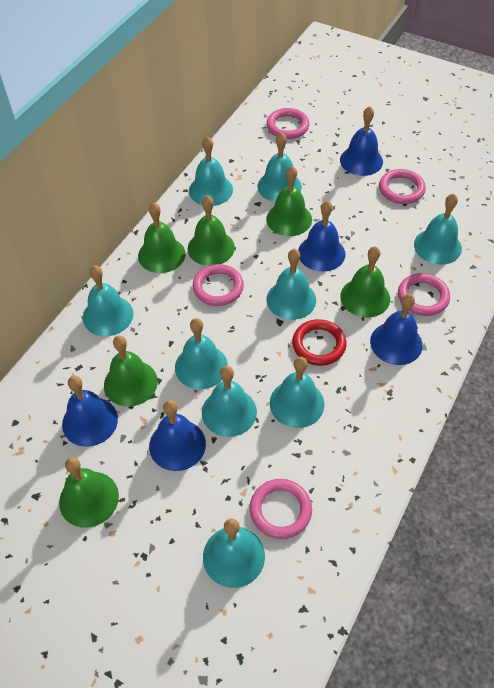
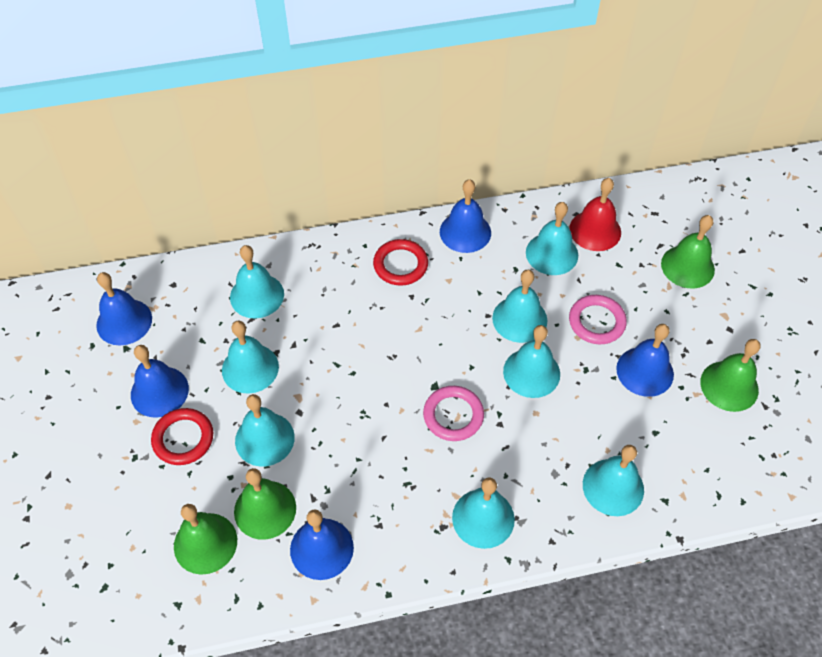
green bell: 6 -> 4
pink ring: 5 -> 2
red bell: 0 -> 1
red ring: 1 -> 2
turquoise bell: 9 -> 8

